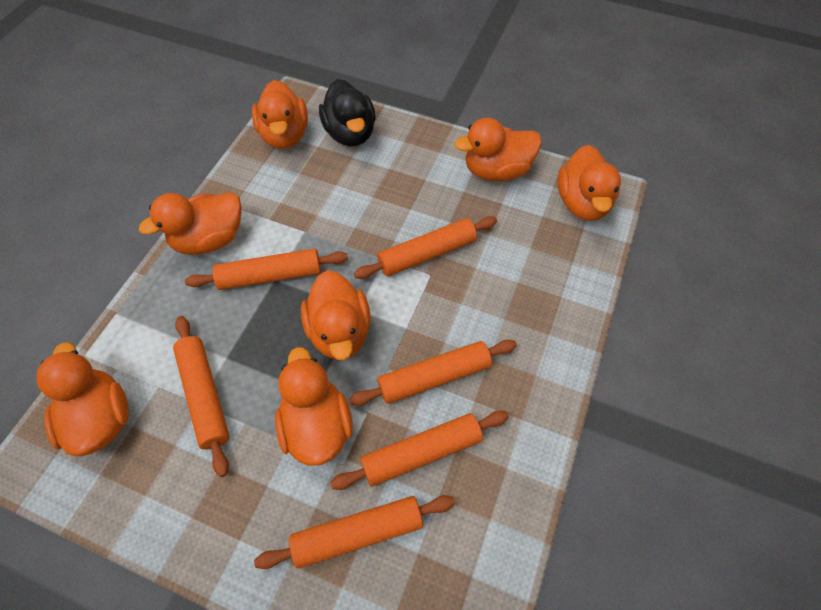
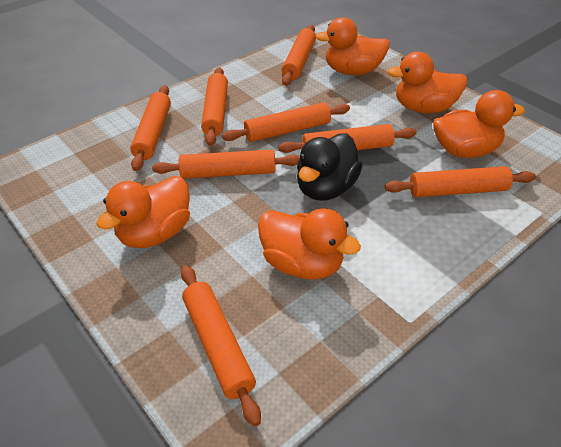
orange duck: 7 -> 5
orange rolling pin: 6 -> 8

